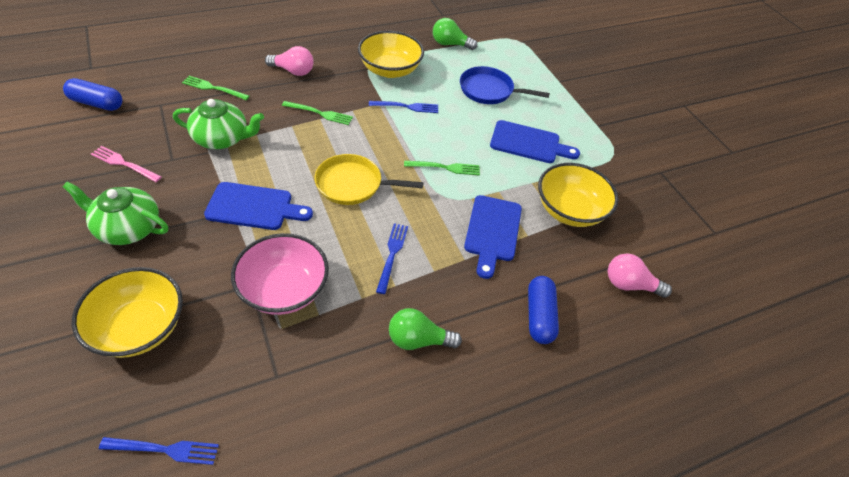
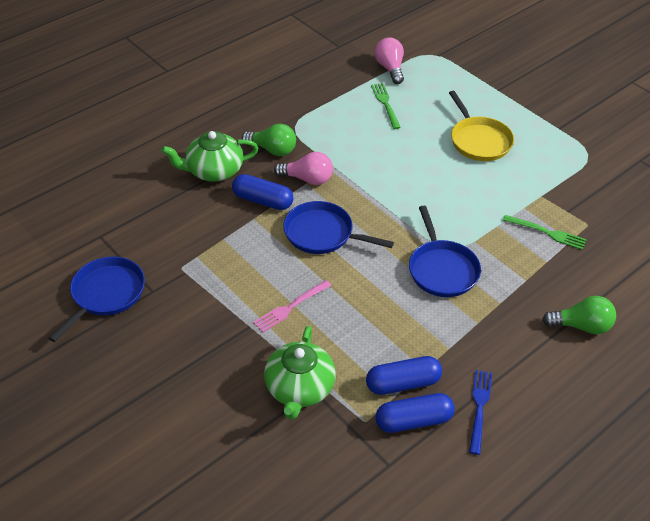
blue capsule: 2 -> 3
blue cutting board: 3 -> 0
blue fork: 3 -> 1
blue pan: 1 -> 3
green fork: 3 -> 2
pink bowl: 1 -> 0
yellow bowl: 3 -> 0

